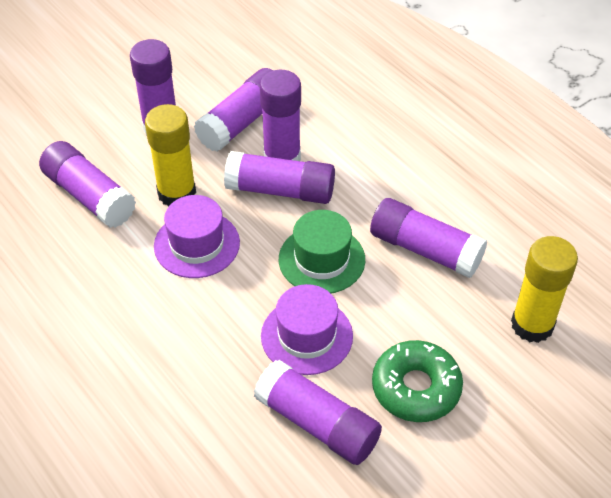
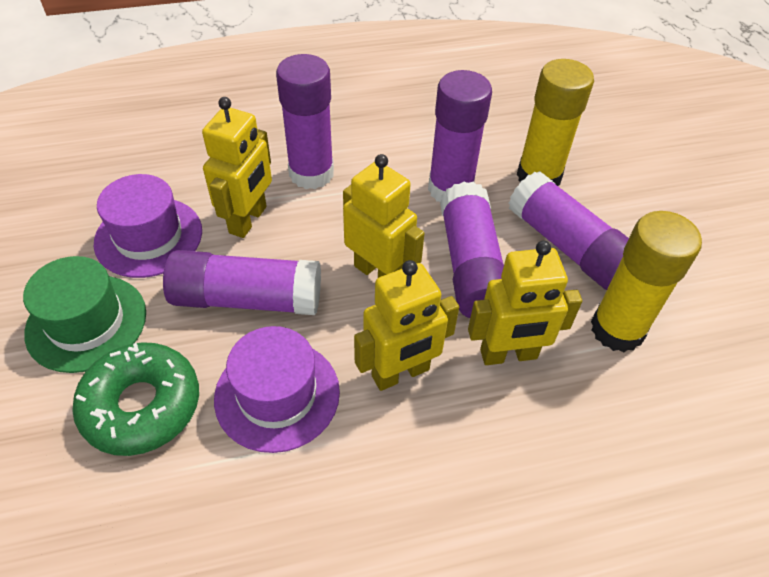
purple glue stick: 7 -> 5
yellow robot: 0 -> 4

